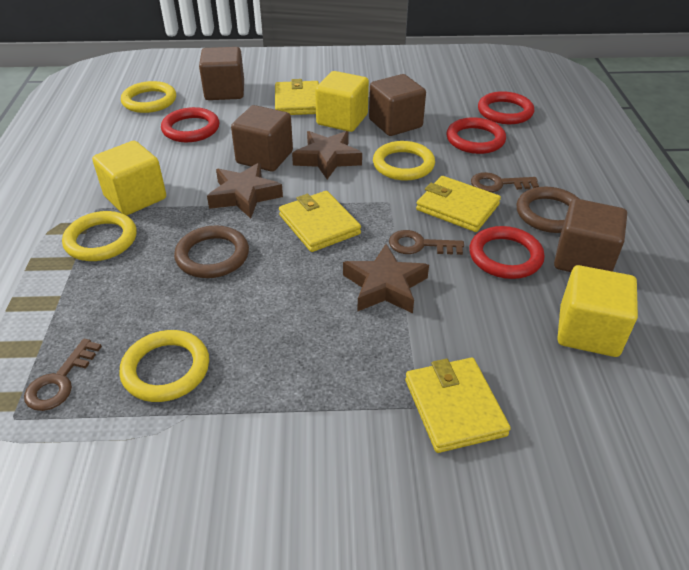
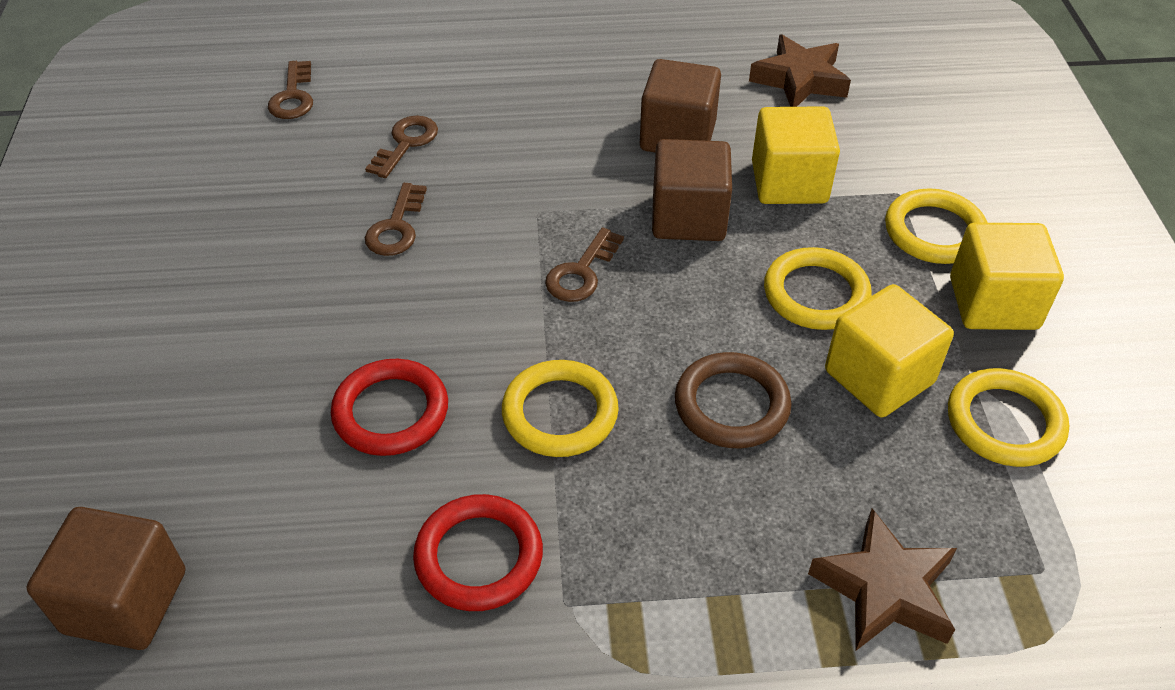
brown cube: 4 -> 3
brown key: 3 -> 4
brown ring: 2 -> 1
brown star: 3 -> 2
red ring: 4 -> 2
yellow wallet: 4 -> 0

